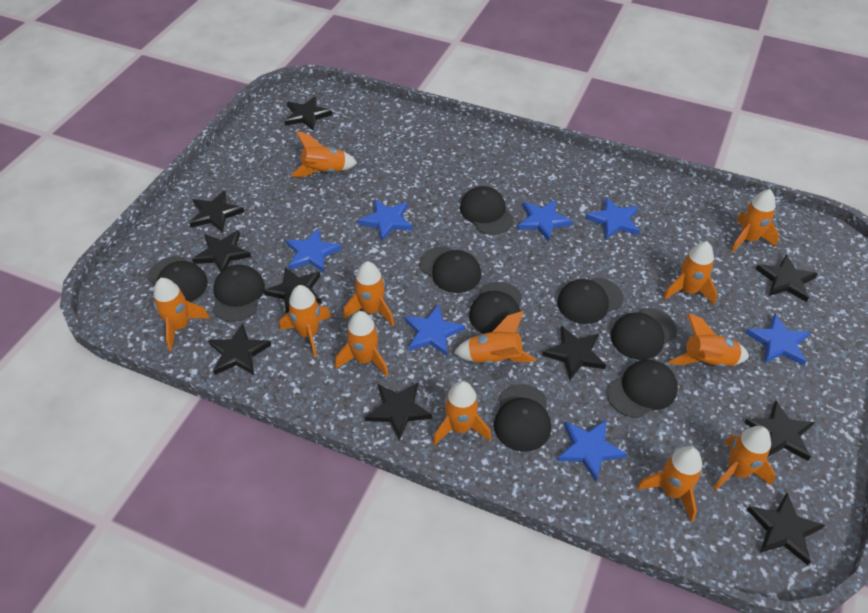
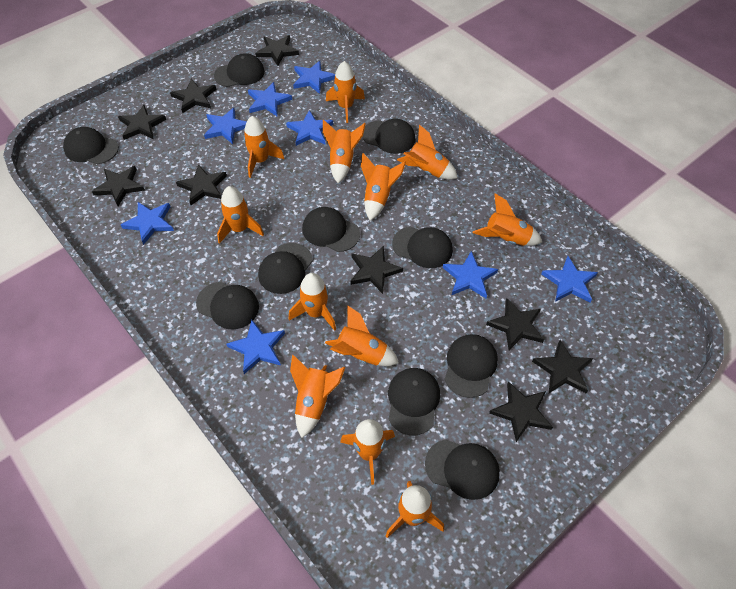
black cap: 9 -> 10
black star: 10 -> 9
blue star: 7 -> 8

